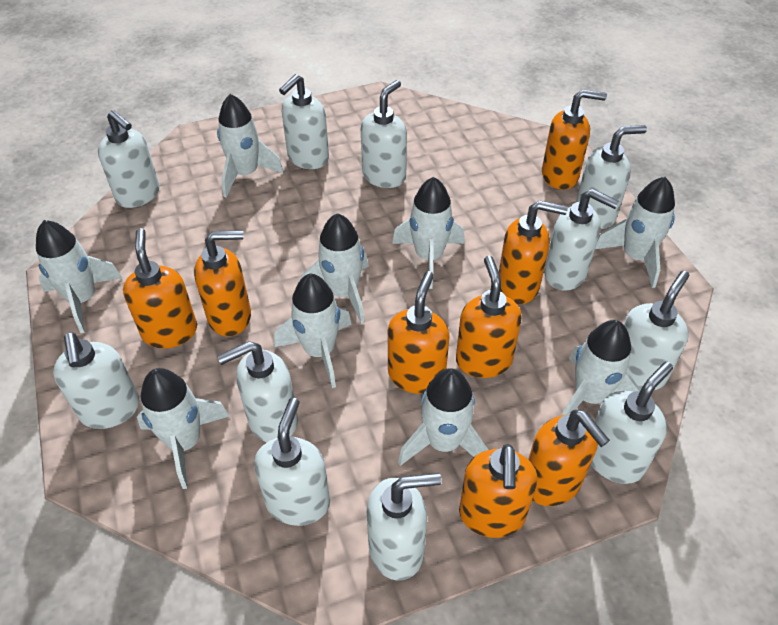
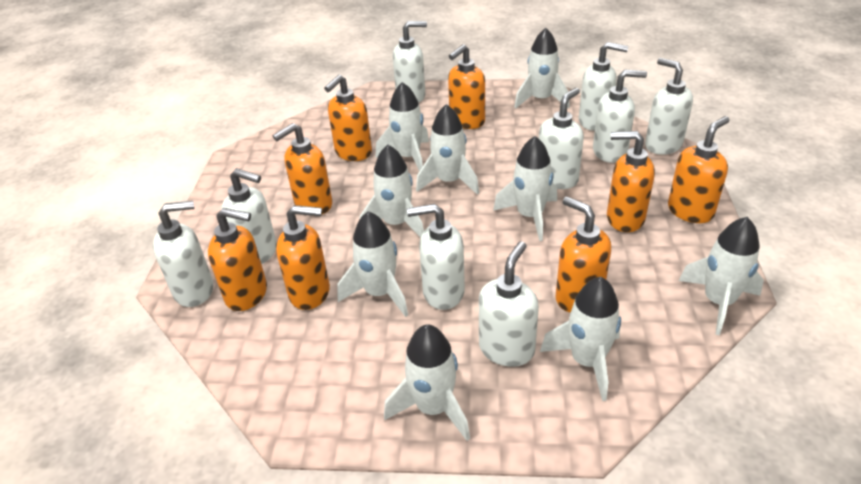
white soap dispenser: 11 -> 9

